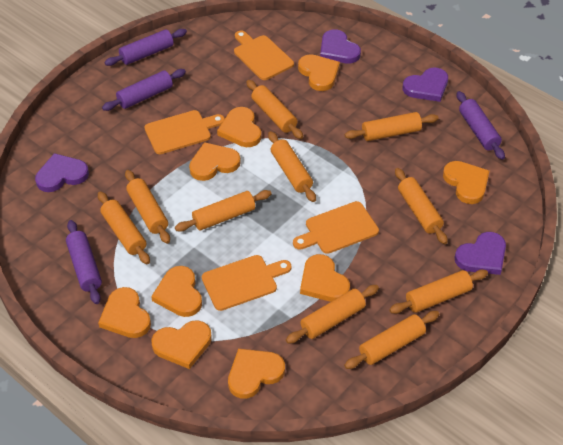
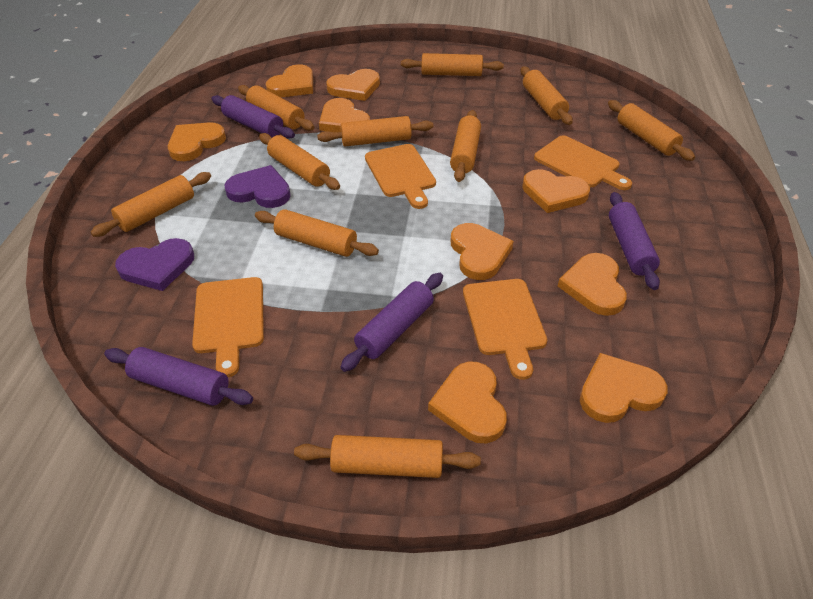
purple heart: 4 -> 2

